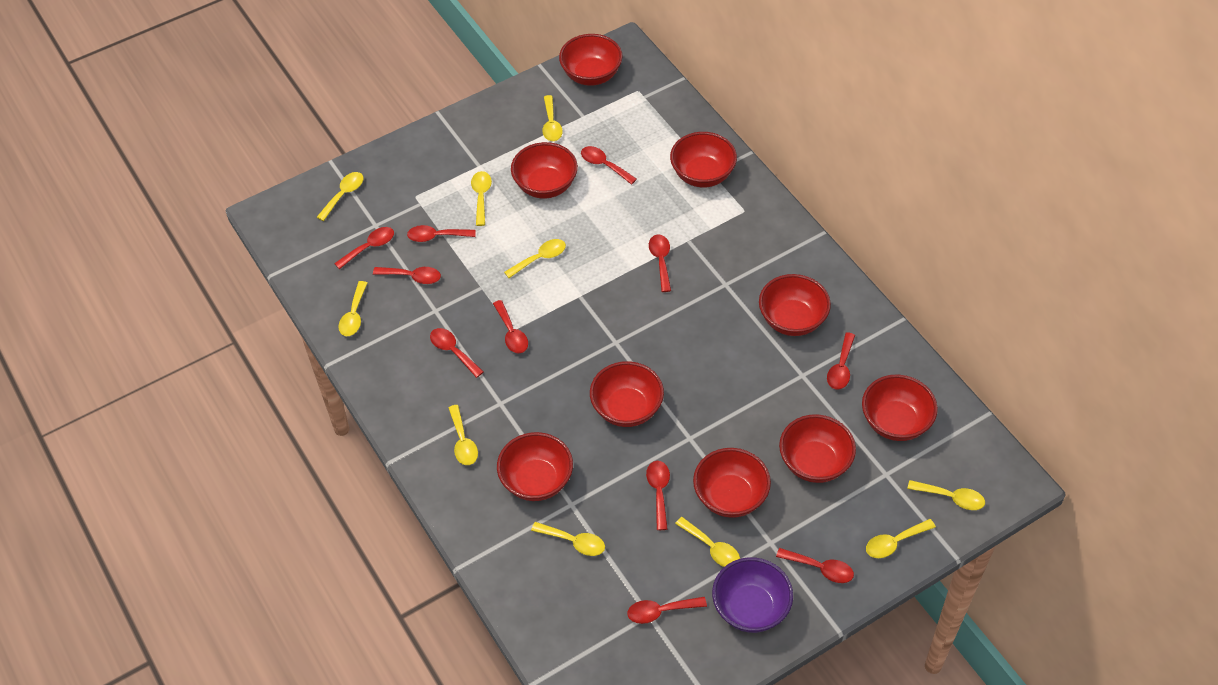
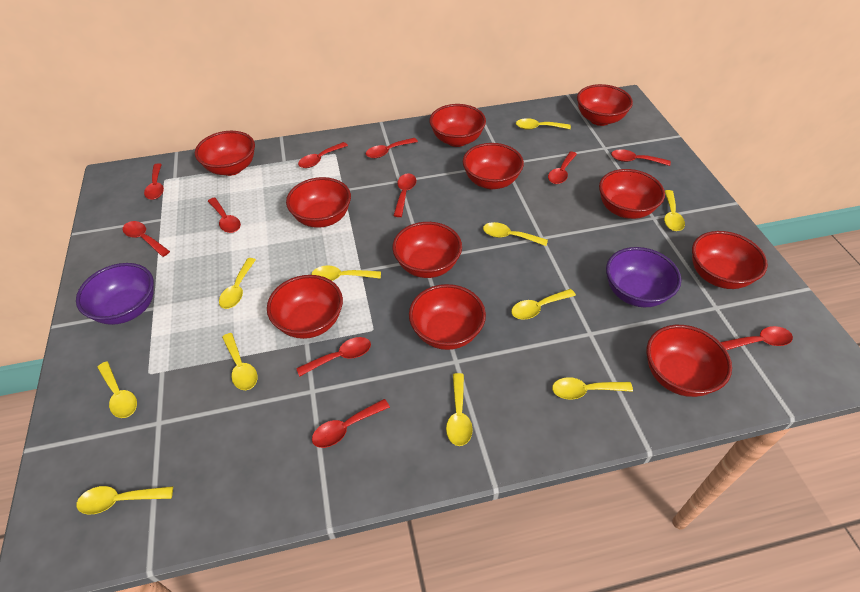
purple bowl: 1 -> 2
red bowl: 9 -> 11
yellow spoon: 10 -> 11

